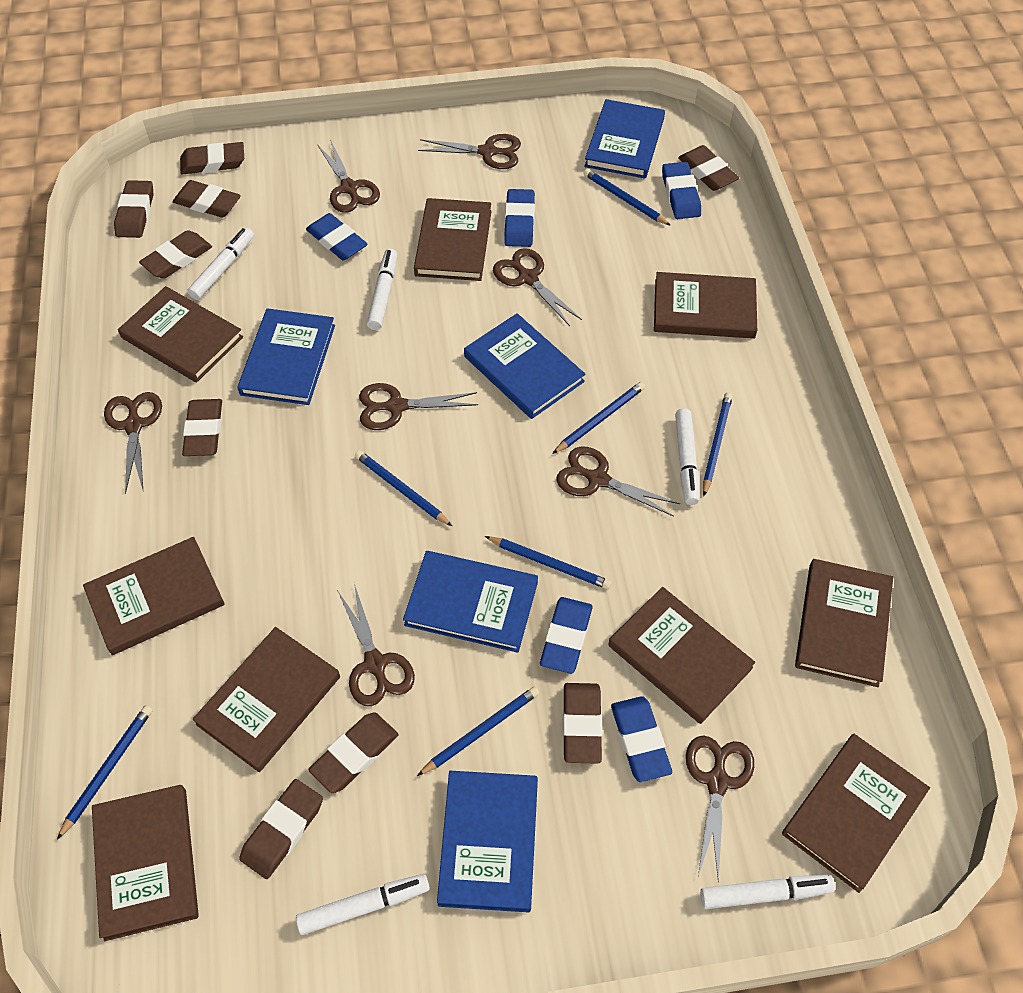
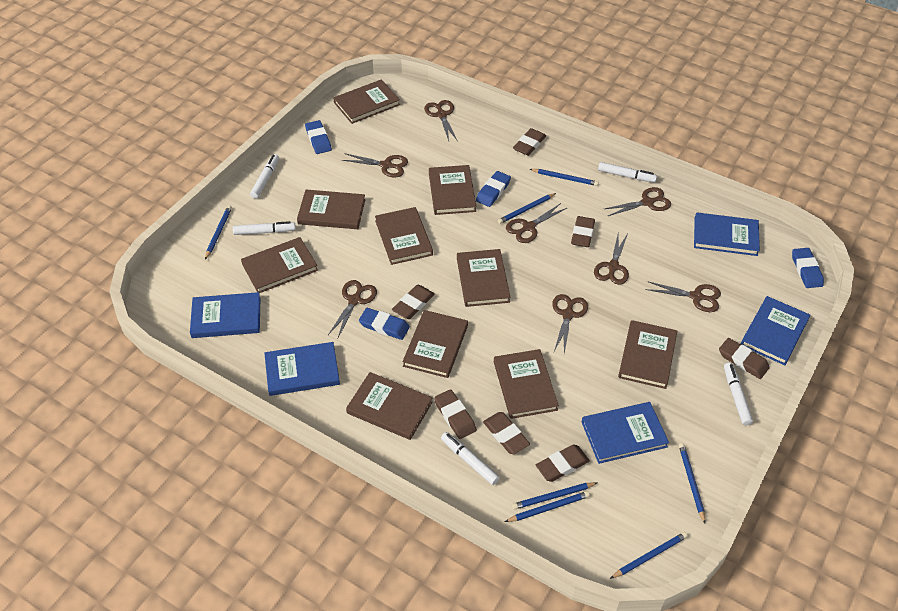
blue eraser: 5 -> 4
brown book: 9 -> 10
brown eraser: 9 -> 7

